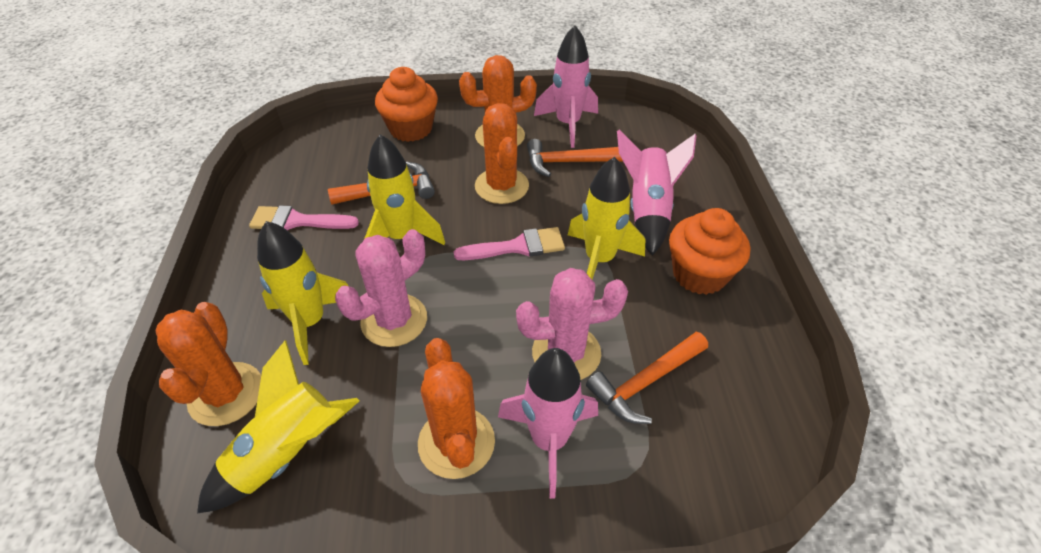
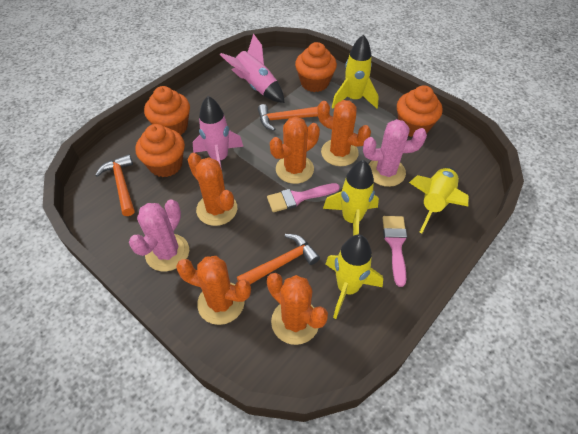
orange cactus: 4 -> 5
orange cupcake: 2 -> 4
pink rocket: 3 -> 2

